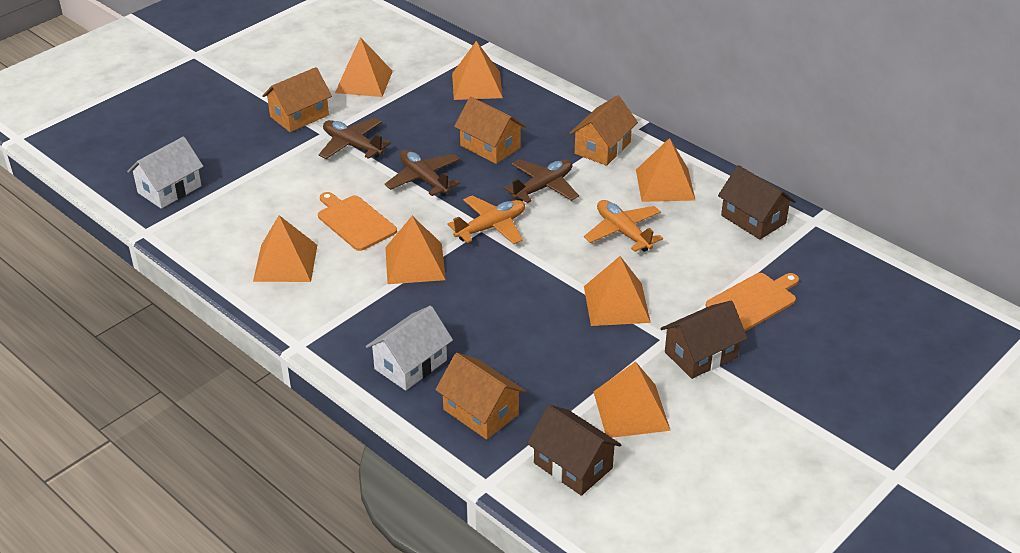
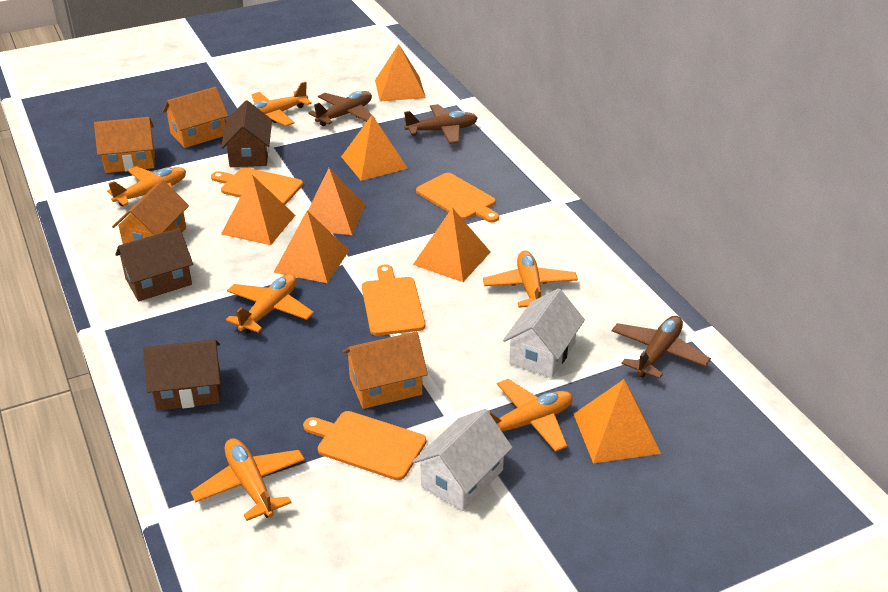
orange cutting board: 2 -> 4
orange plane: 2 -> 6

